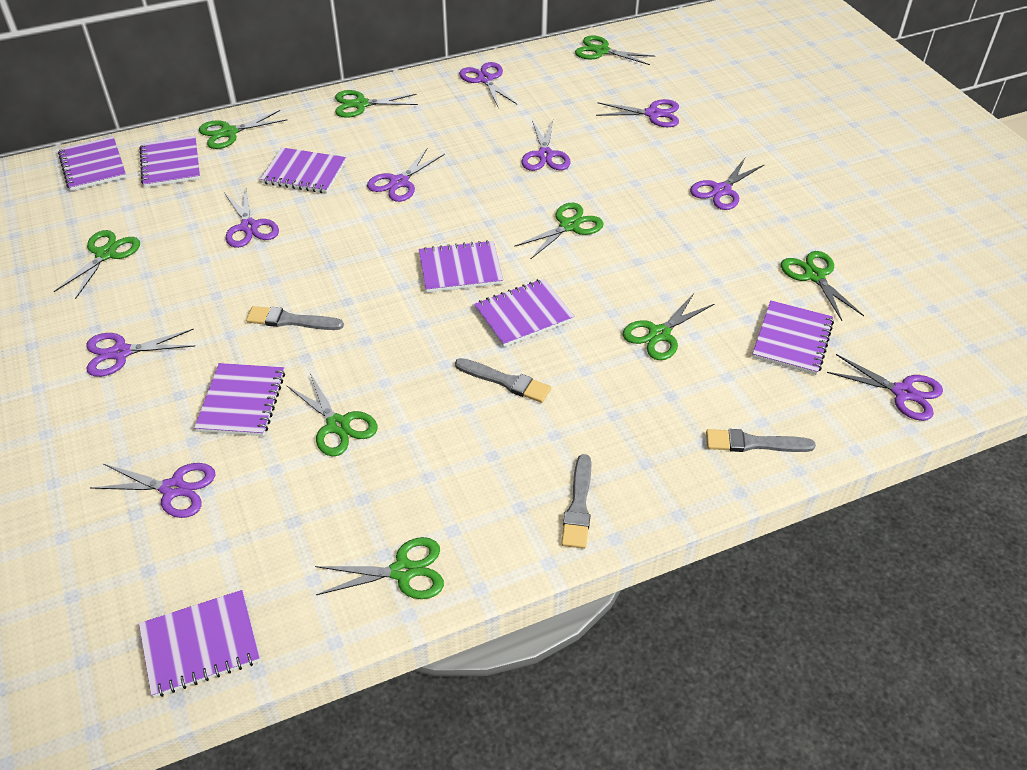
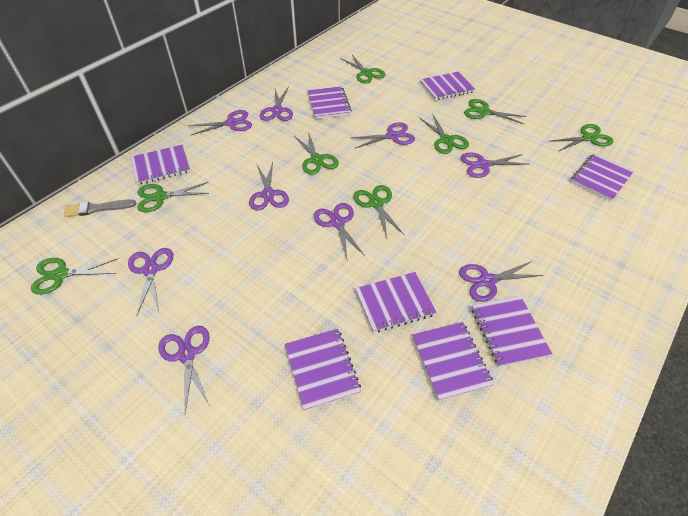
green scissors: 9 -> 8
grey brush: 4 -> 1

